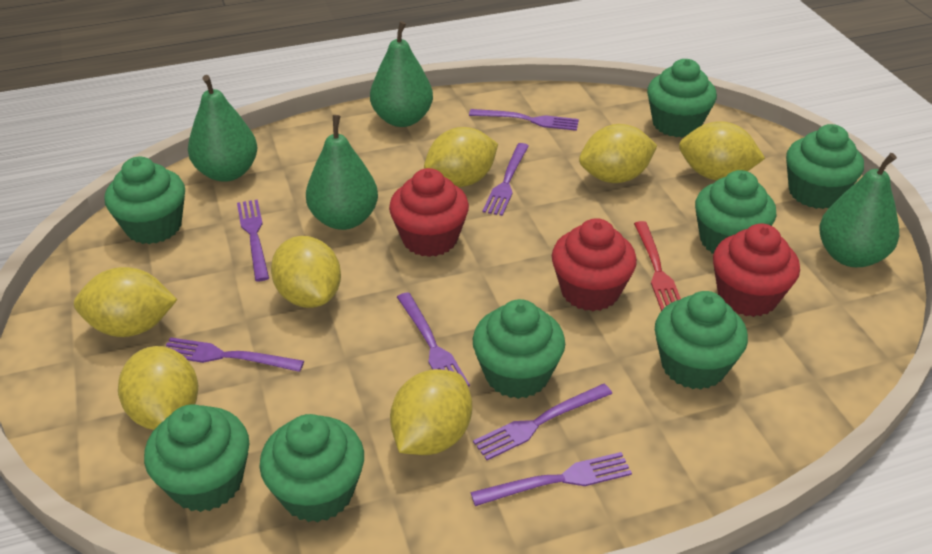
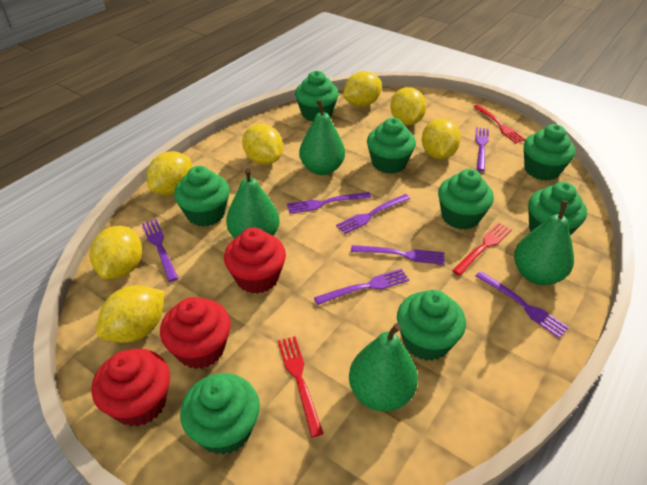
red fork: 1 -> 3

